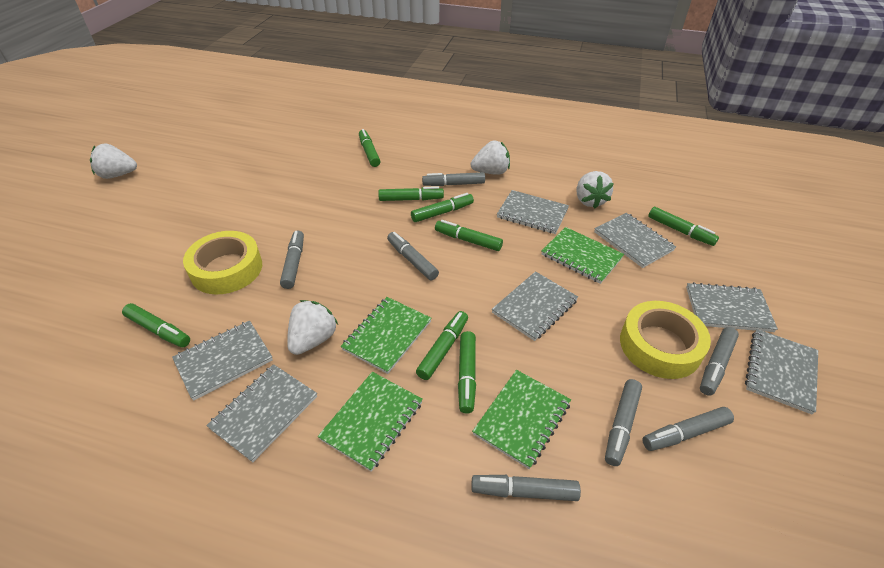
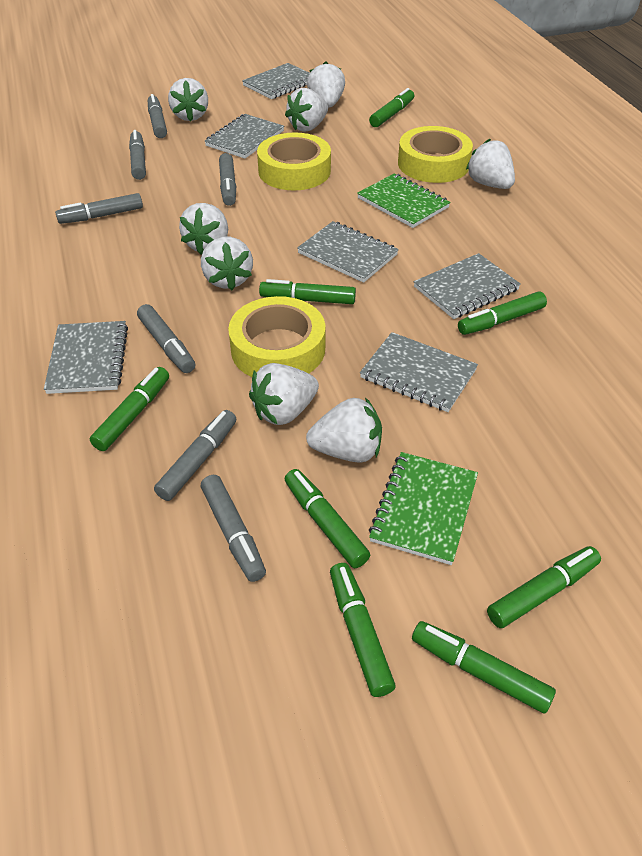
green notebook: 4 -> 2
grey notebook: 7 -> 6
white strawberry: 4 -> 8
yellow tape: 2 -> 3

